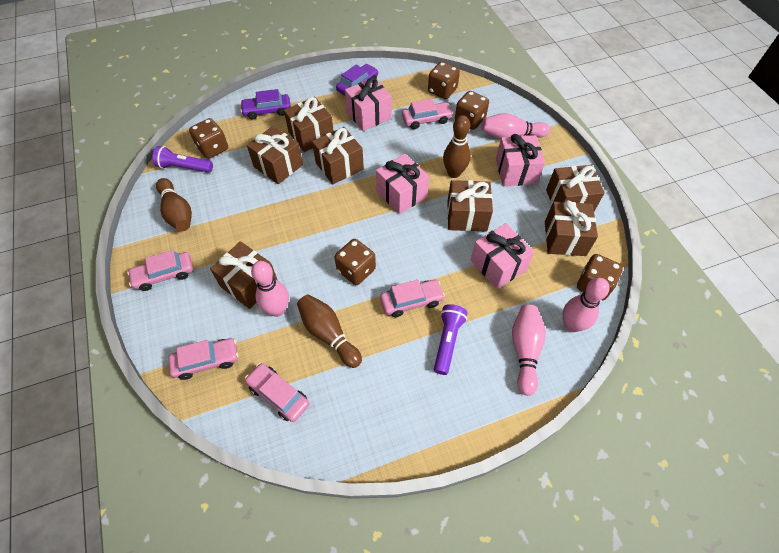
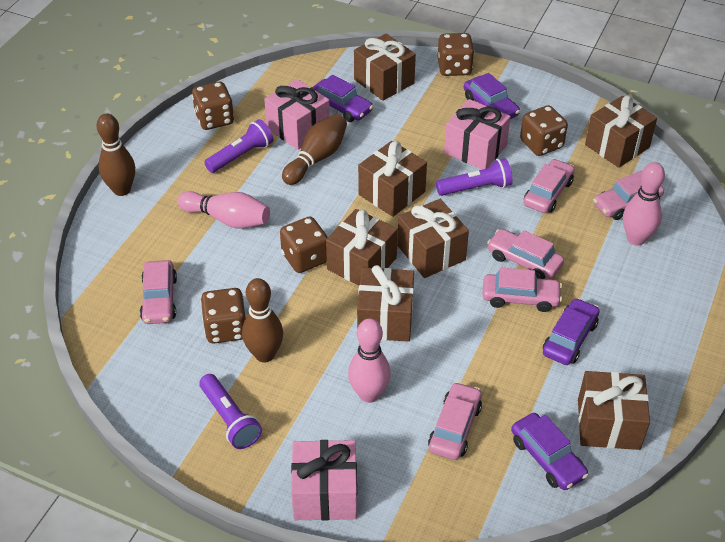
pink bowling pin: 4 -> 3
pink car: 5 -> 6
pink gift: 4 -> 3
purple car: 2 -> 4
purple flashlight: 2 -> 3

